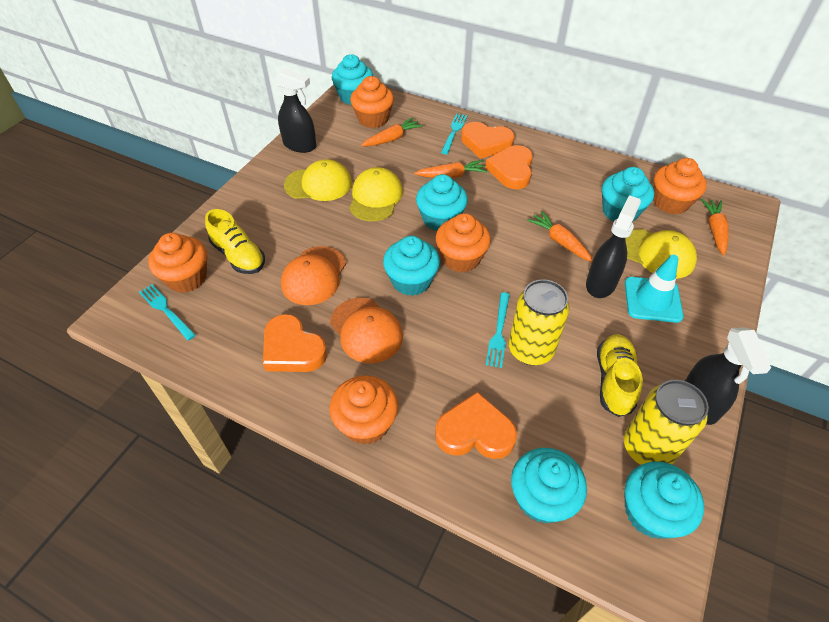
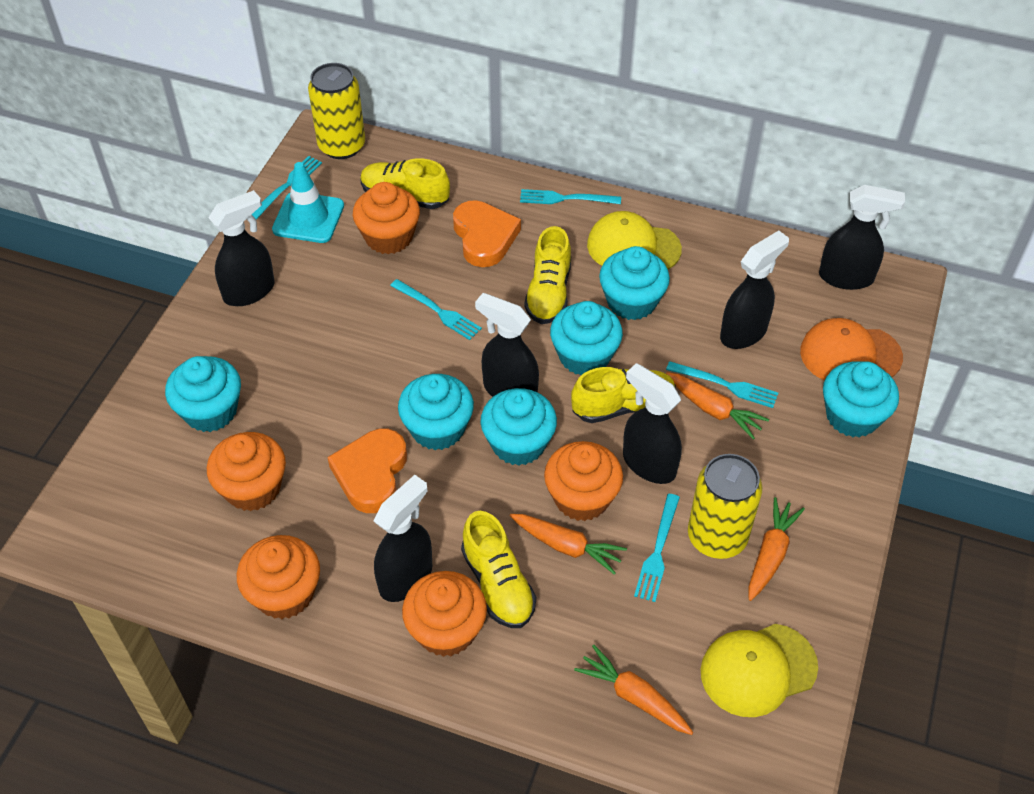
black spray bottle: 3 -> 6
orange cap: 2 -> 1
orange heart: 4 -> 2
turquoise fork: 3 -> 5
yellow cap: 3 -> 2
yellow shoe: 2 -> 4

